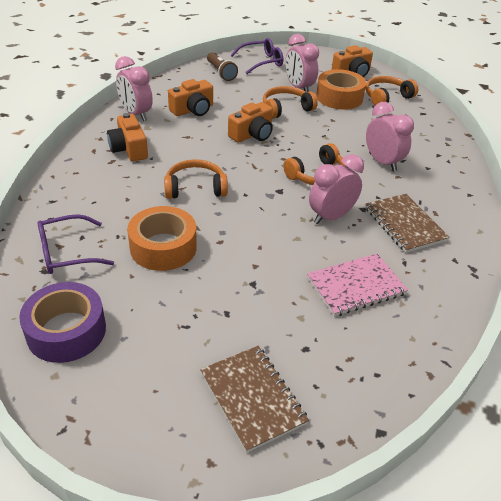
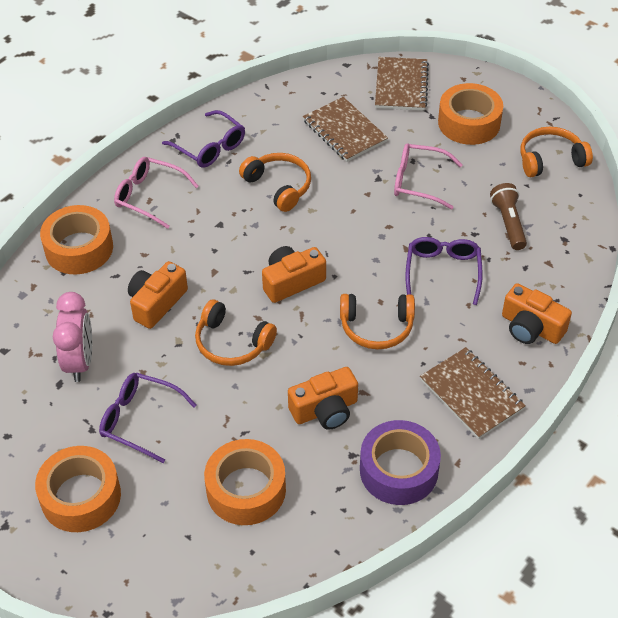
brown notebook: 2 -> 3
orange tape: 2 -> 4
pink clock: 4 -> 1
pink glasses: 0 -> 2
pink notebook: 1 -> 0
purple glasses: 2 -> 3

